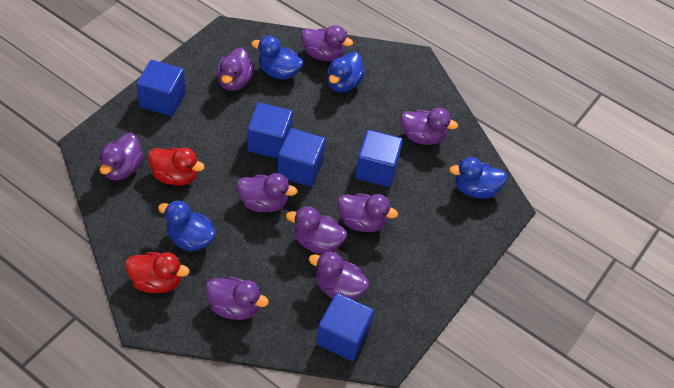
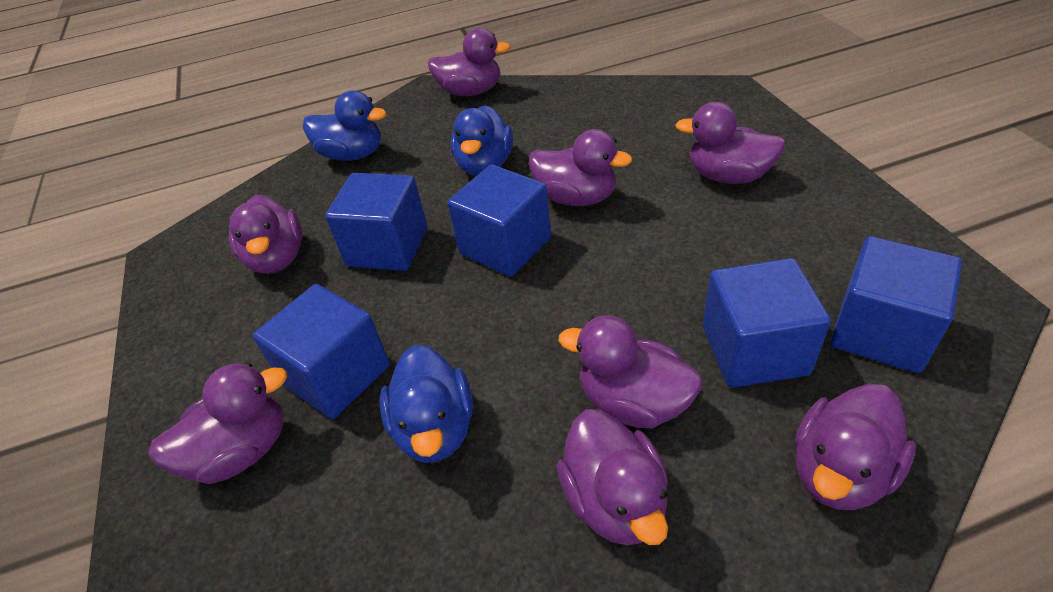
blue duck: 4 -> 3
purple duck: 9 -> 8
red duck: 2 -> 0

